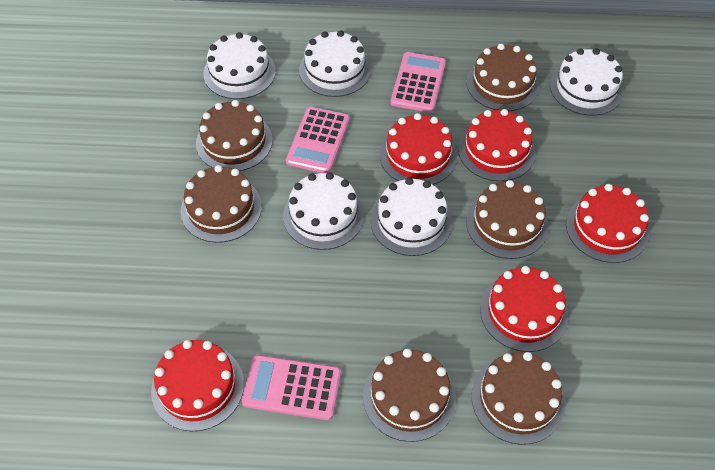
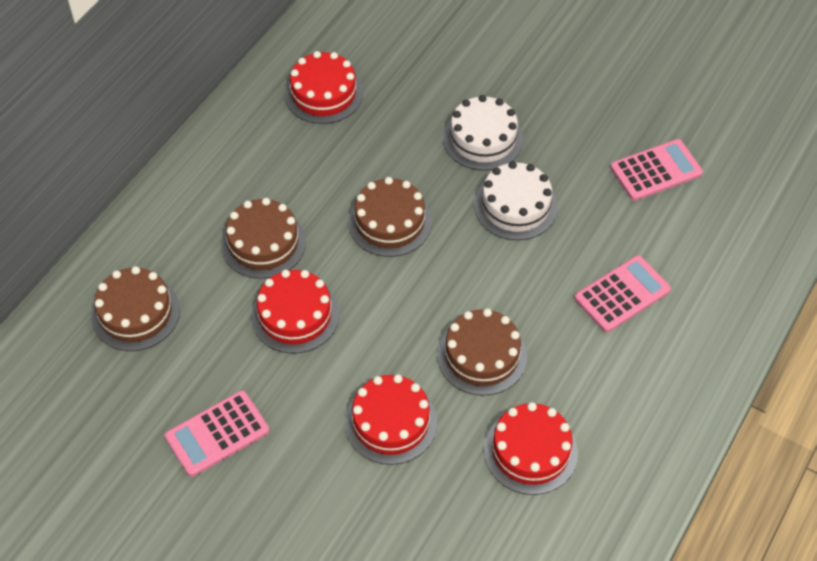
brown cake: 6 -> 4
red cake: 5 -> 4
white cake: 5 -> 2

